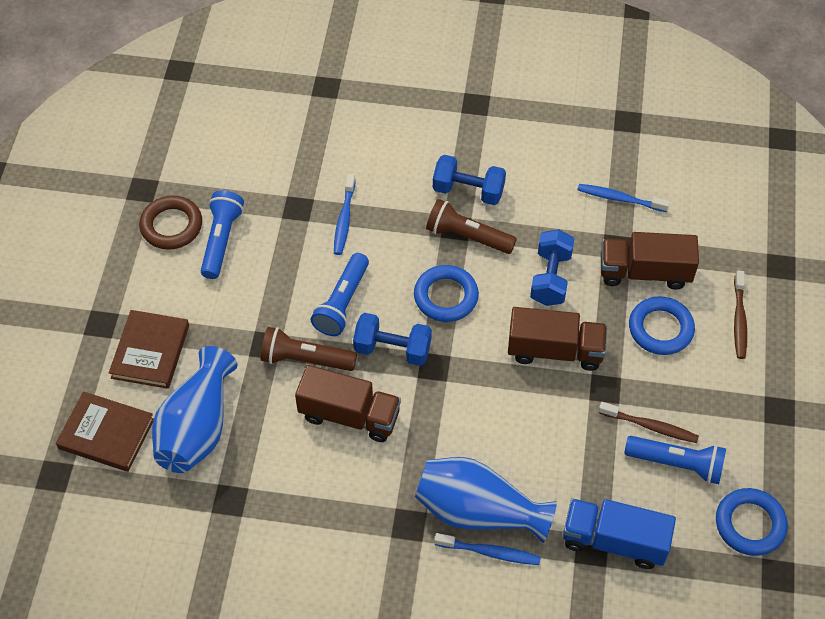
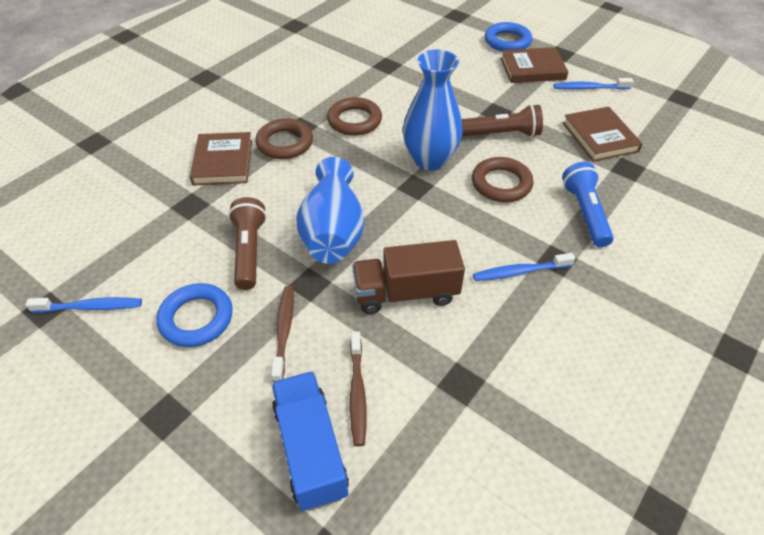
blue dumbbell: 3 -> 0
blue flashlight: 3 -> 1
blue ring: 3 -> 2
brown book: 2 -> 3
brown ring: 1 -> 3
brown truck: 3 -> 1

